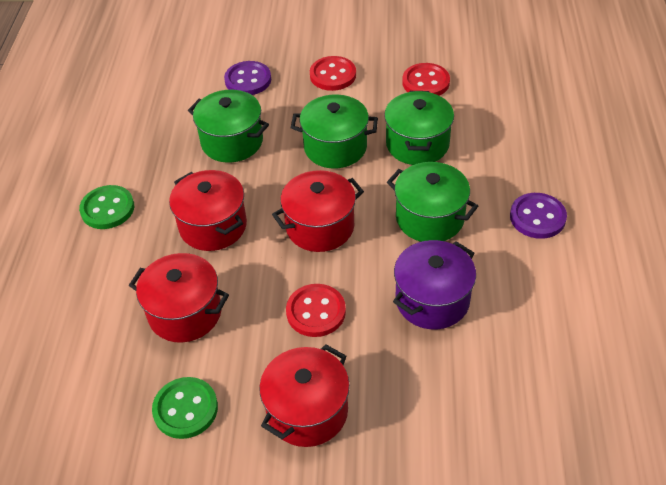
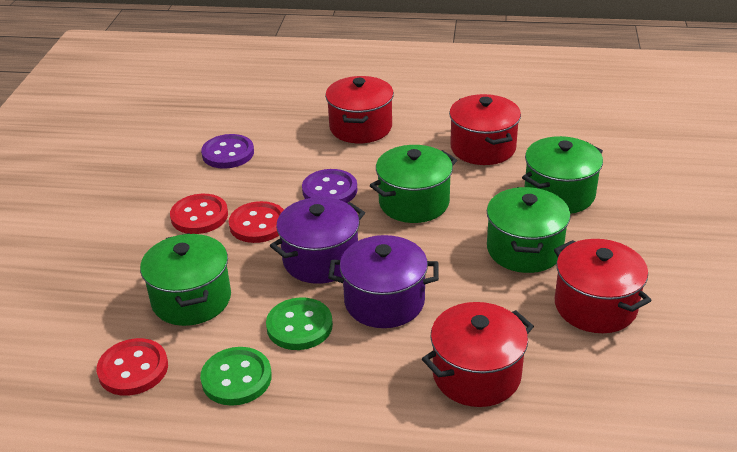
purple pot: 1 -> 2

